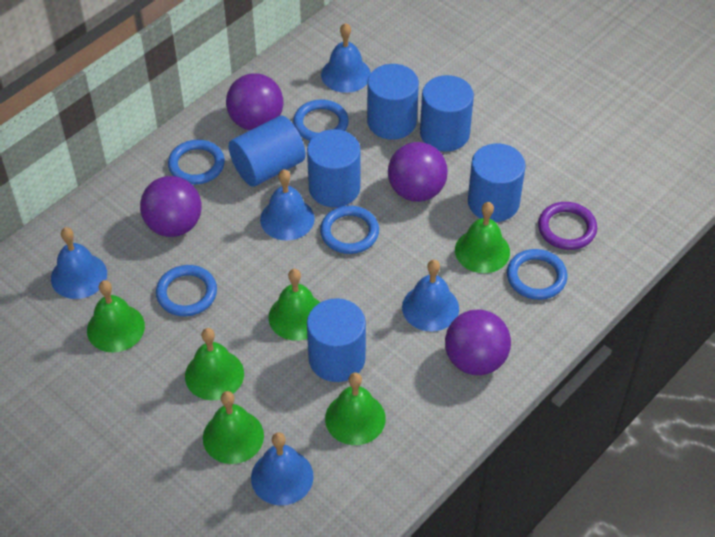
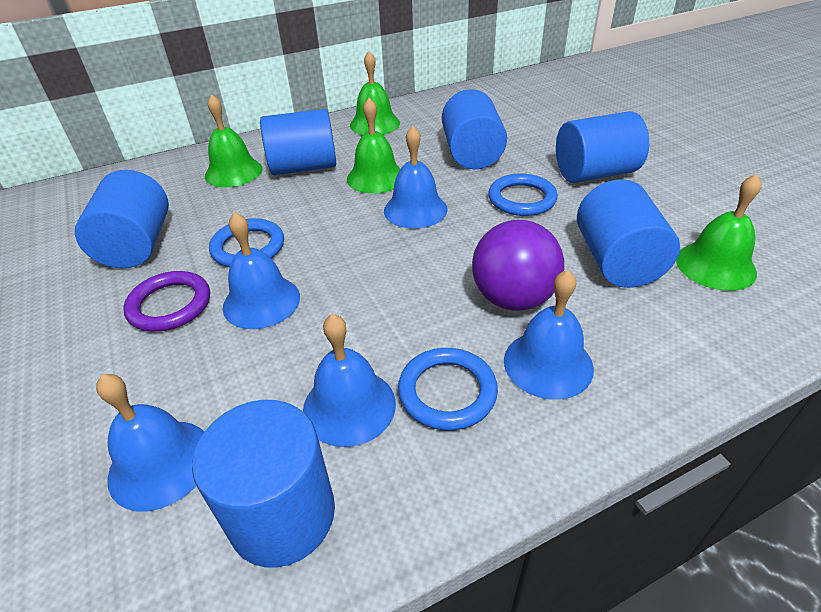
blue ring: 5 -> 3
green bell: 6 -> 4
purple ball: 4 -> 1

